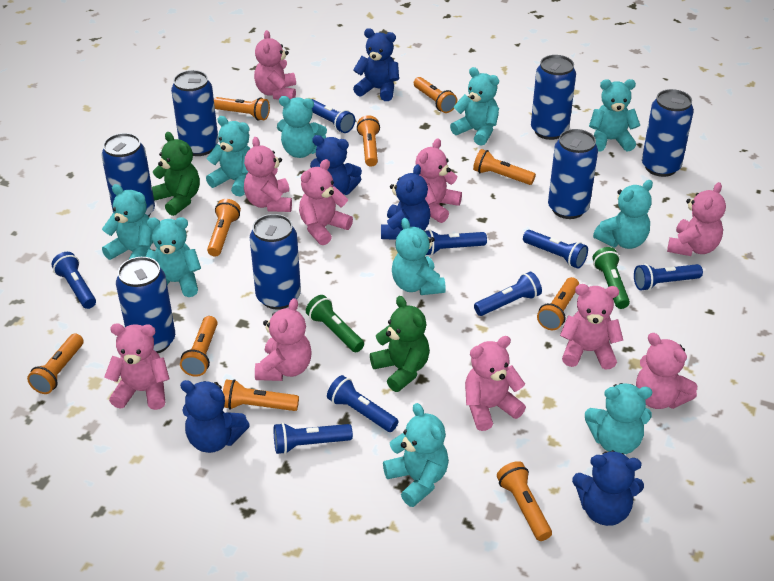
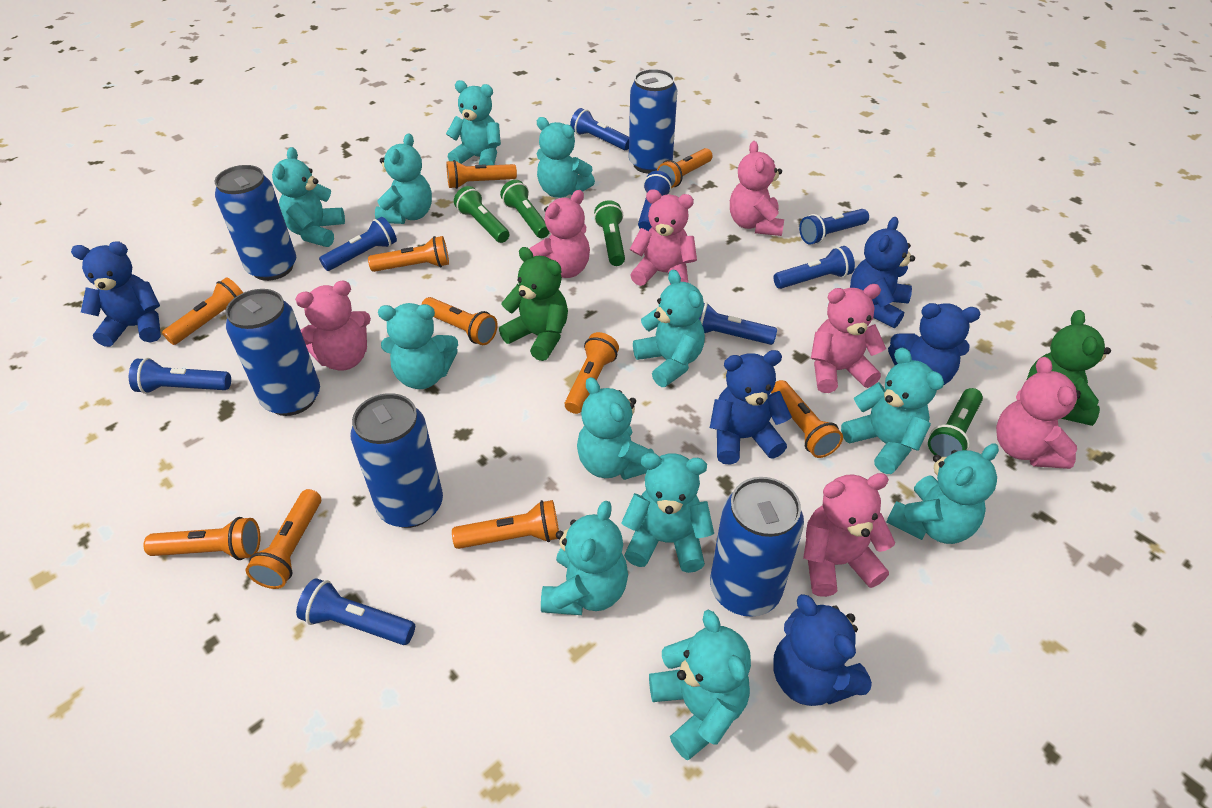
blue can: 7 -> 5
green flashlight: 2 -> 4
pink teddy bear: 10 -> 7
turquoise teddy bear: 10 -> 12

